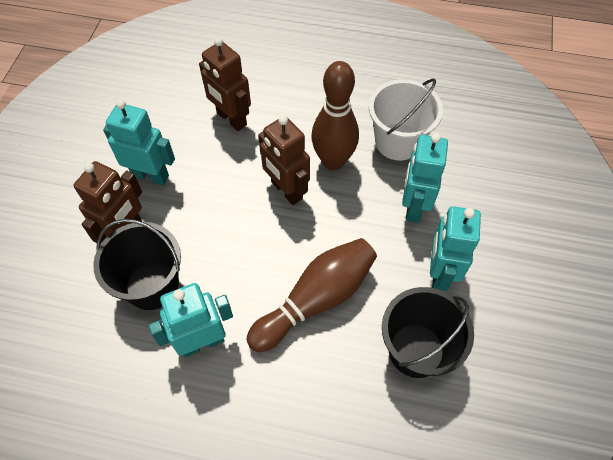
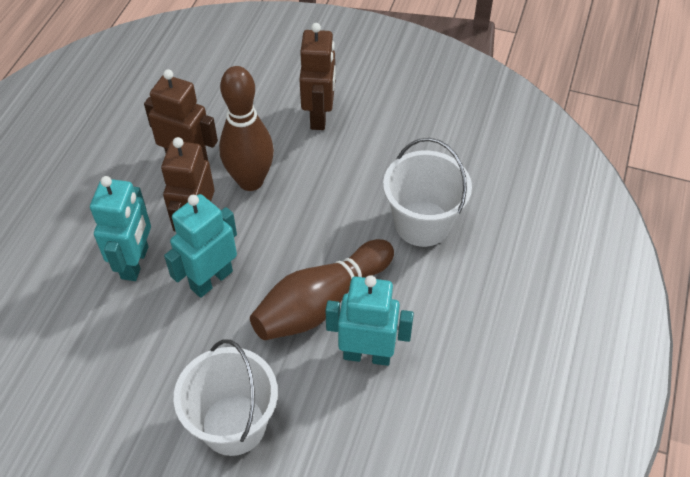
black bucket: 2 -> 0
turquoise robot: 4 -> 3
white bucket: 1 -> 2

